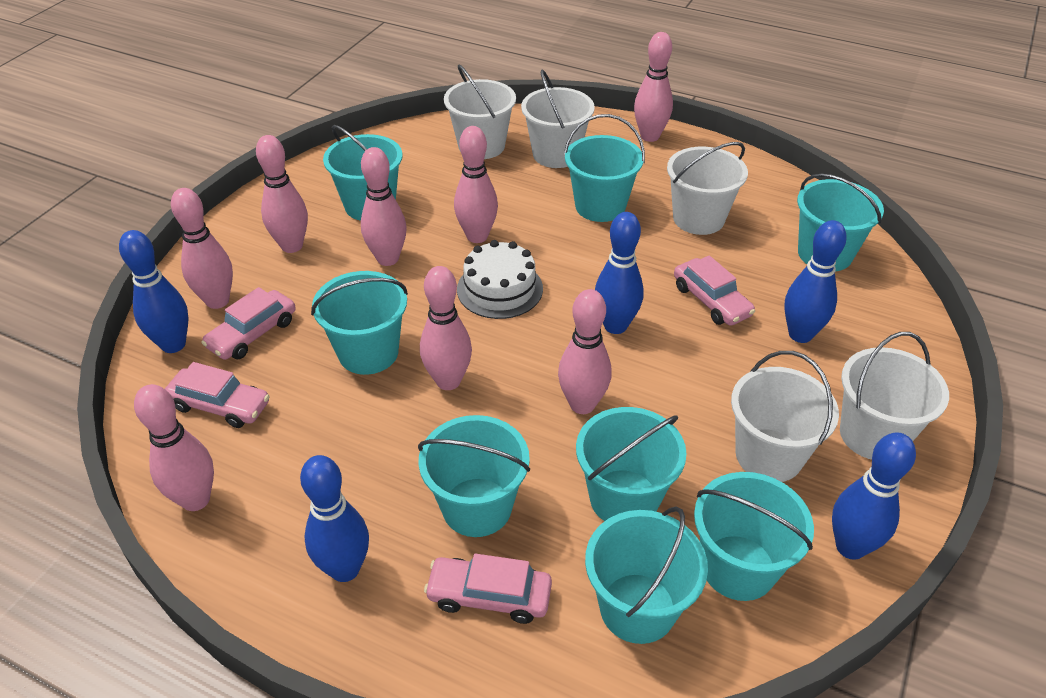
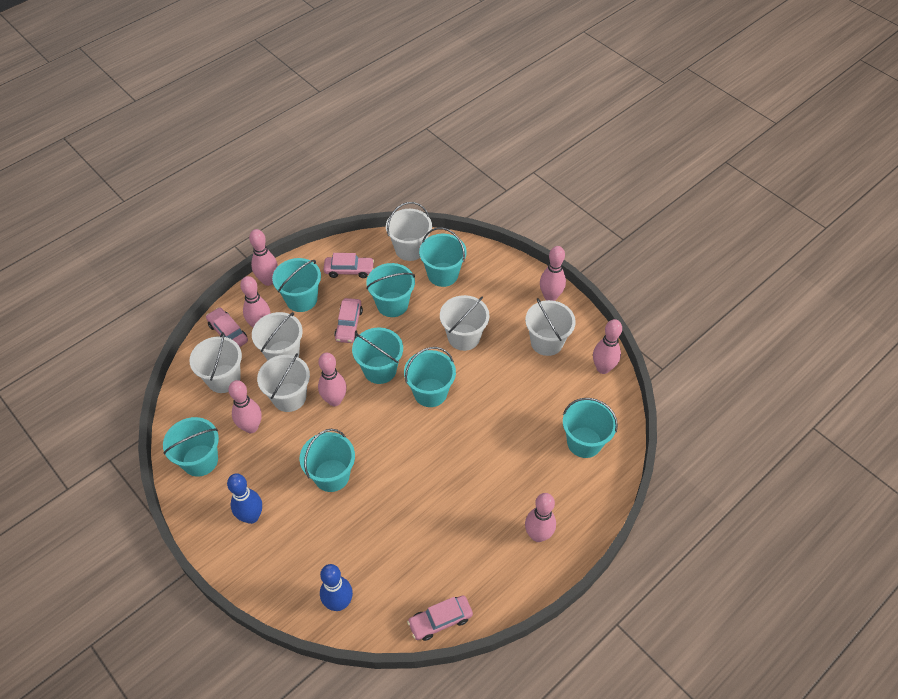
blue bowling pin: 5 -> 2
pink bowling pin: 8 -> 7
white bucket: 5 -> 6
white cake: 1 -> 0

